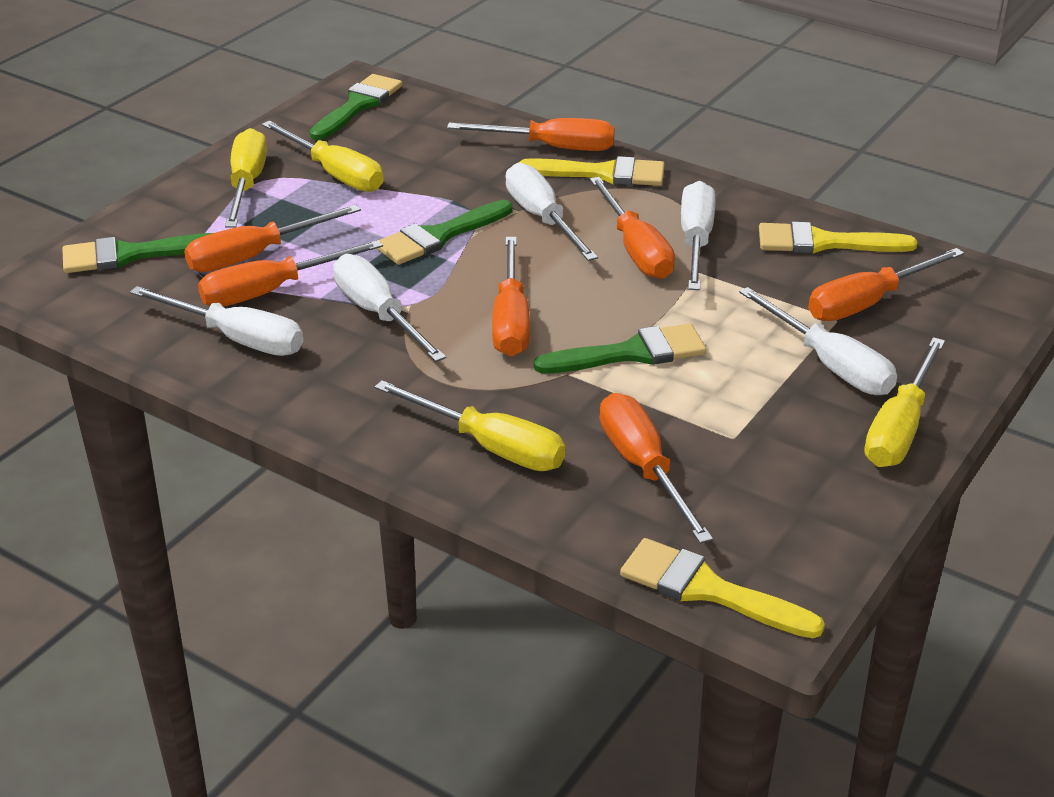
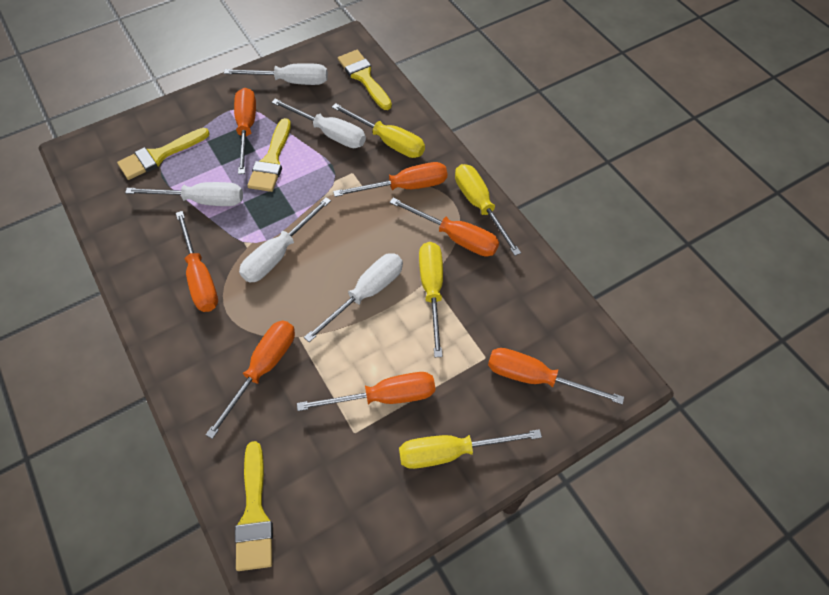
green brush: 4 -> 0
yellow brush: 3 -> 4

